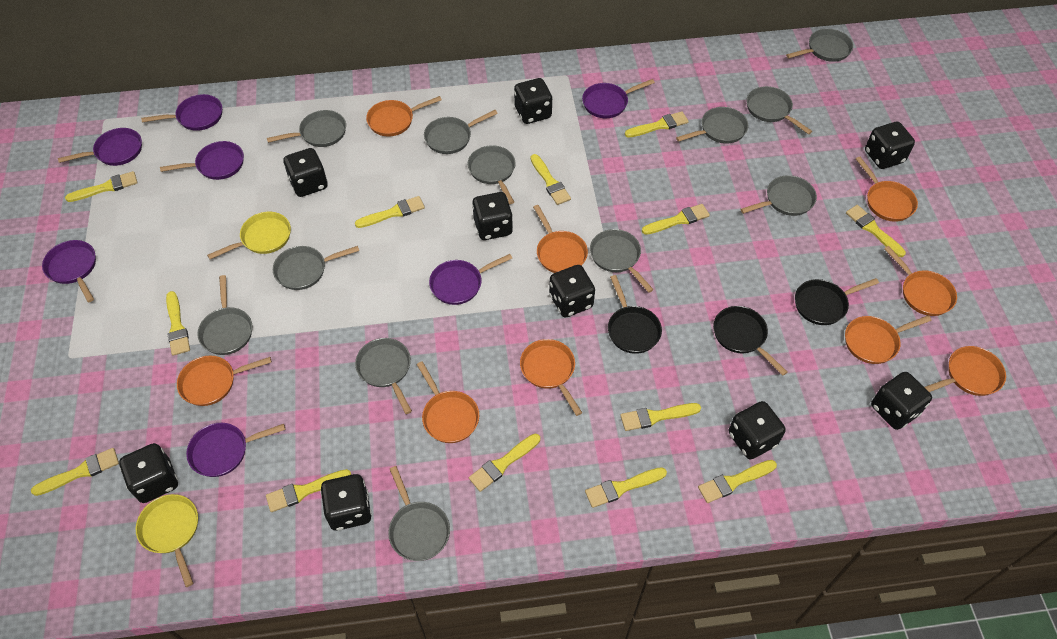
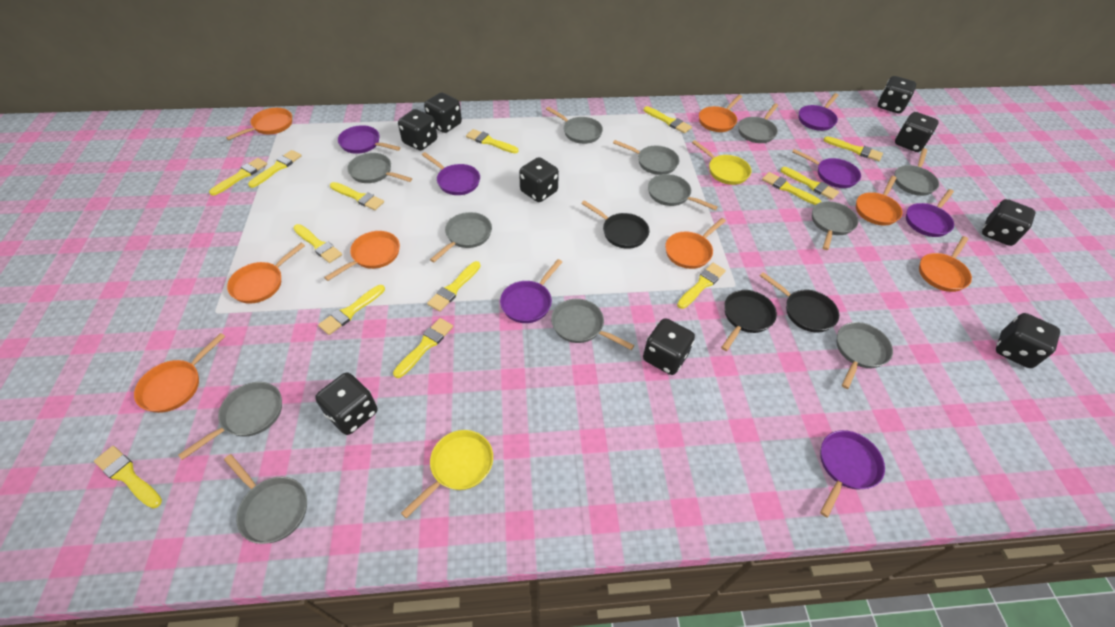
orange pan: 9 -> 8
yellow brush: 13 -> 14

